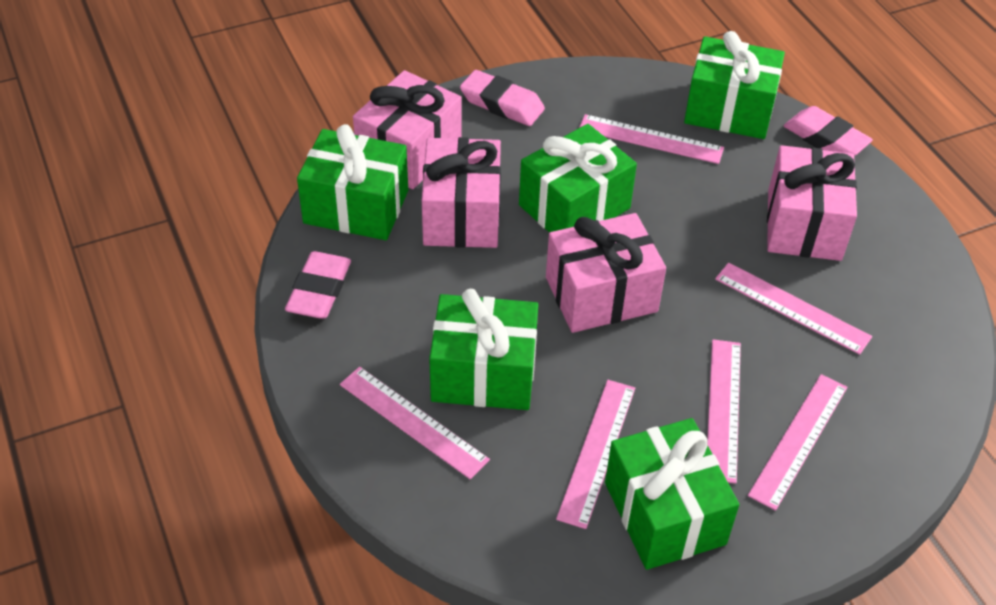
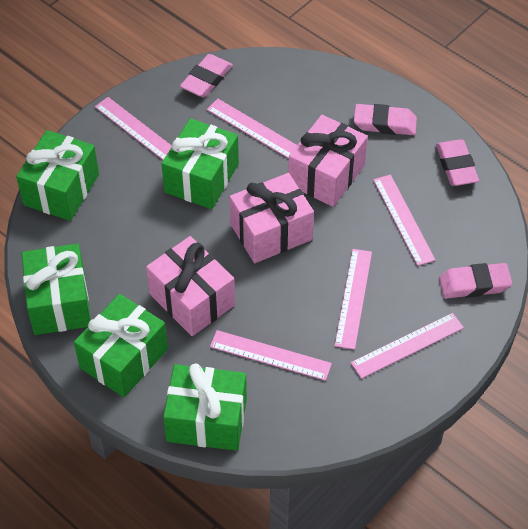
pink eraser: 3 -> 4
pink gift: 4 -> 3

